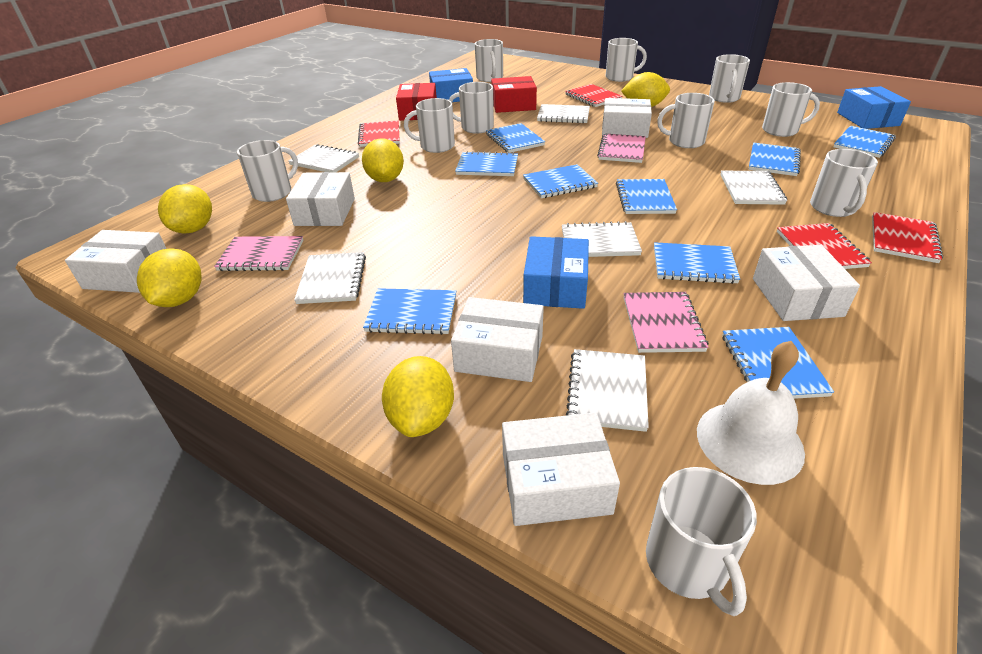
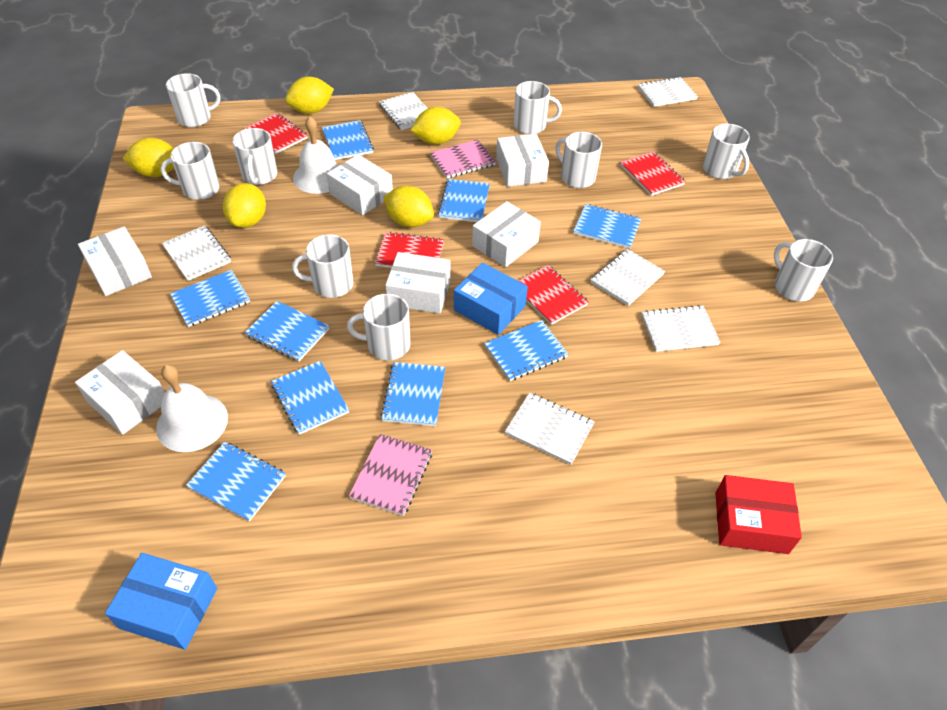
blue box: 3 -> 2
pink notebook: 3 -> 2
red box: 2 -> 1
white bell: 1 -> 2
white mug: 10 -> 9

